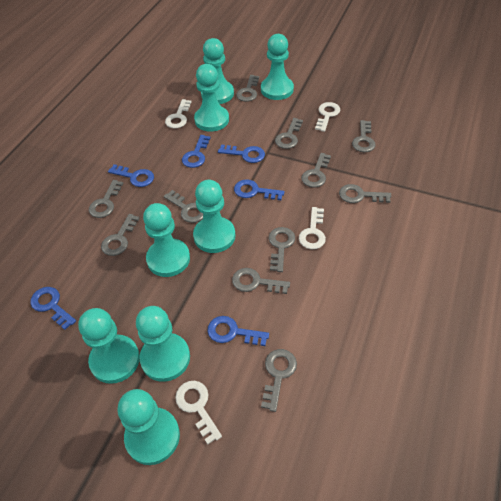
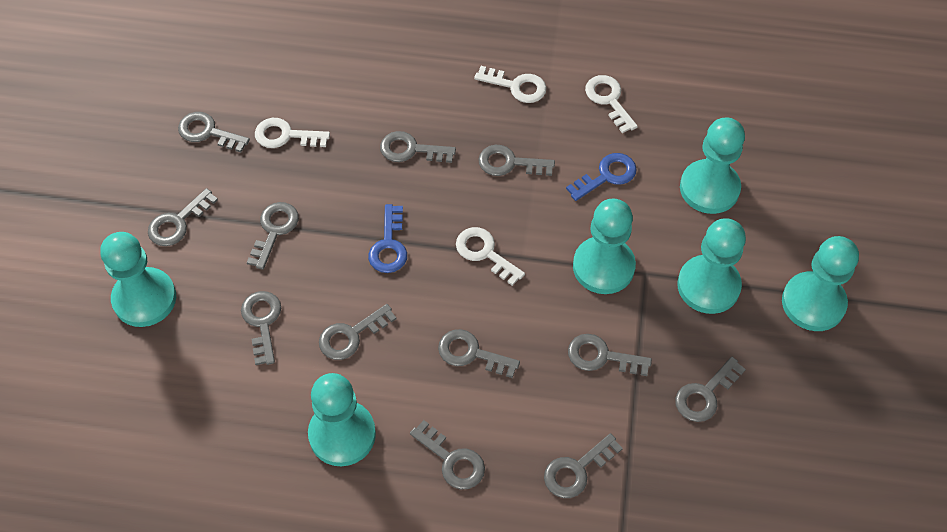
blue key: 6 -> 2
grey key: 11 -> 12
turquoise pawn: 8 -> 6

